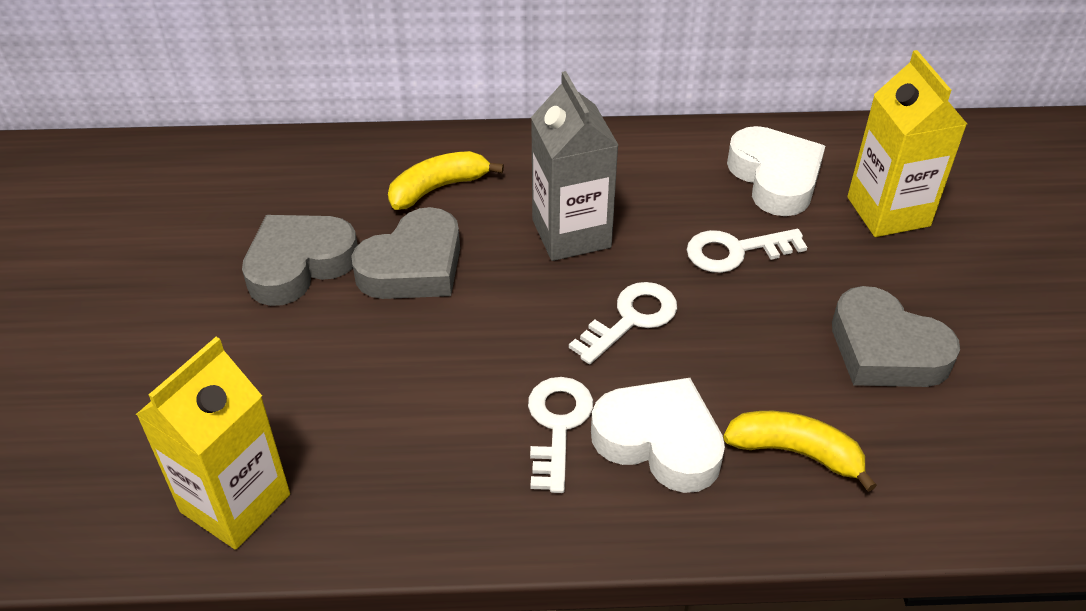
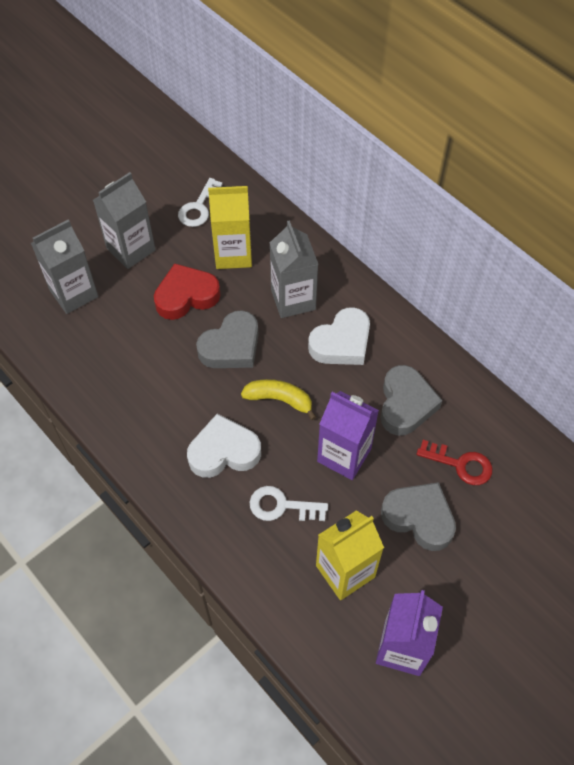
grey carton: 1 -> 3
purple carton: 0 -> 2
red heart: 0 -> 1
red key: 0 -> 1
white key: 3 -> 2
yellow banana: 2 -> 1

